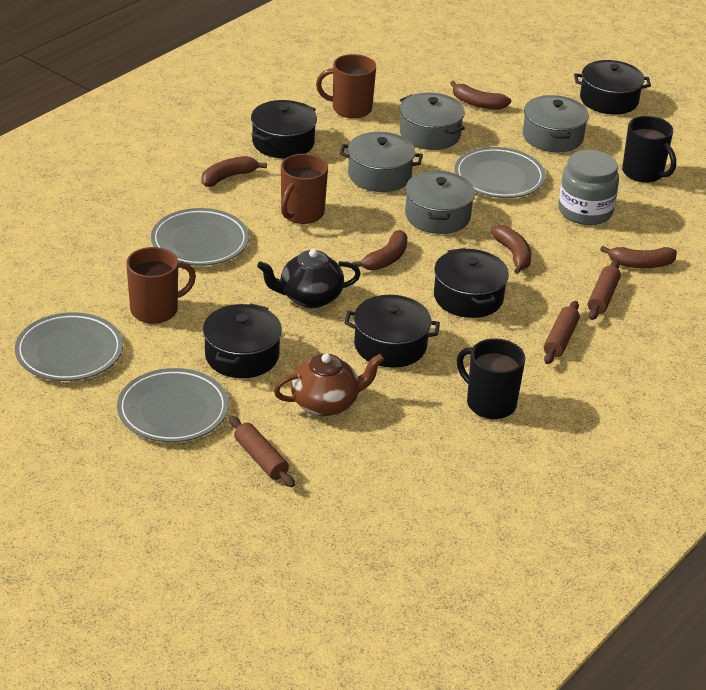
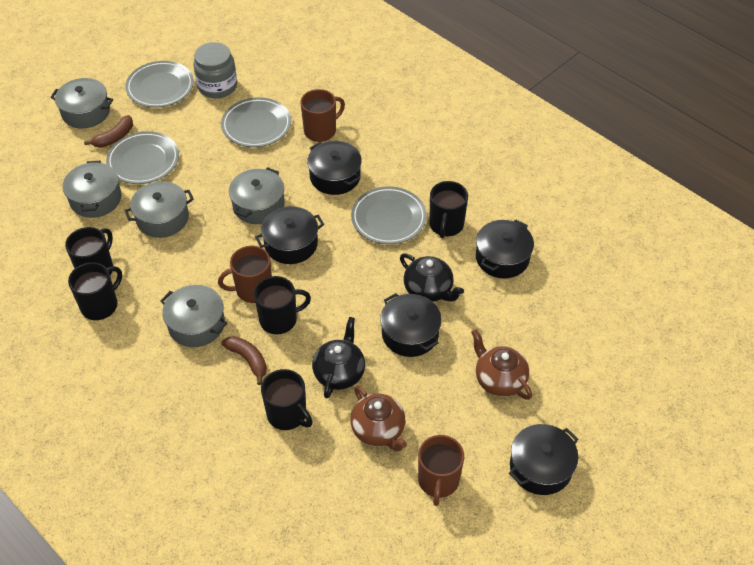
black mug: 2 -> 5
black teapot: 1 -> 2
brown banana: 5 -> 2
brown rolling pin: 3 -> 0
brown teapot: 1 -> 2
grey pot: 4 -> 5

